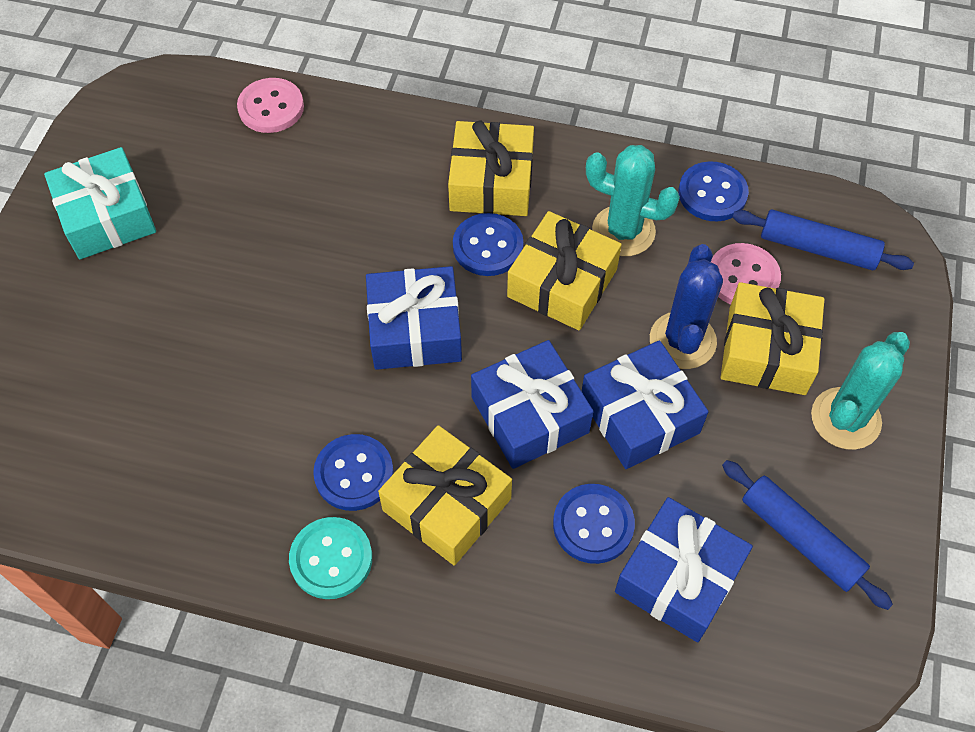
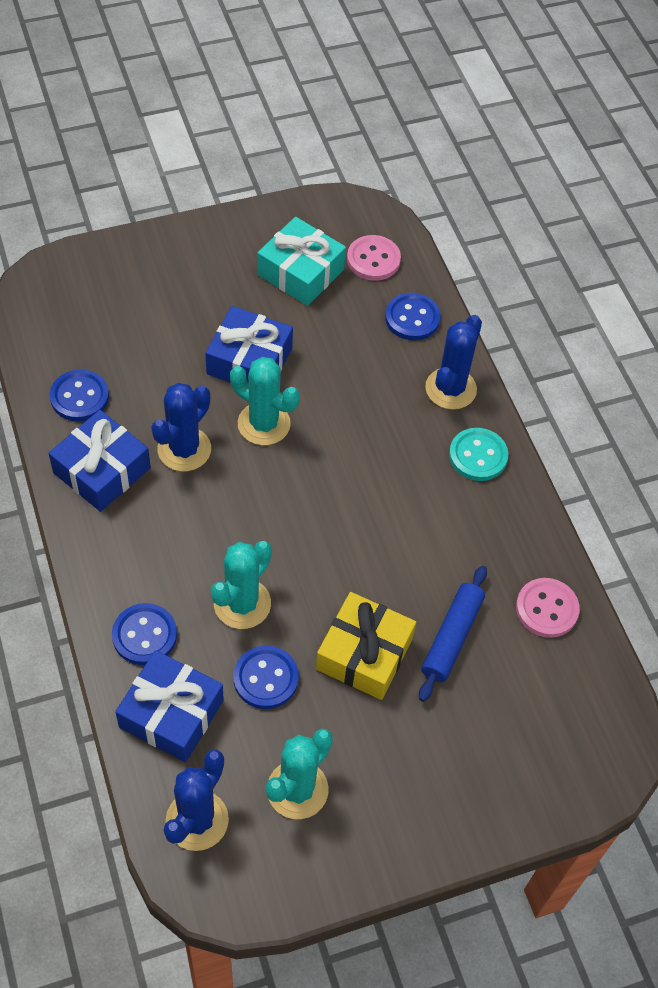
blue cactus: 1 -> 3
blue gift: 4 -> 3
blue rolling pin: 2 -> 1
turquoise cactus: 2 -> 3
yellow gift: 4 -> 1

